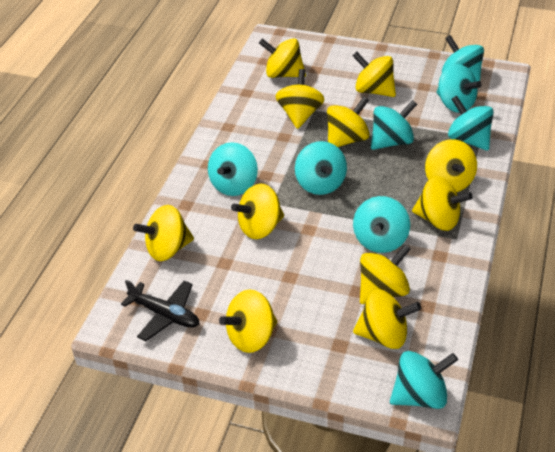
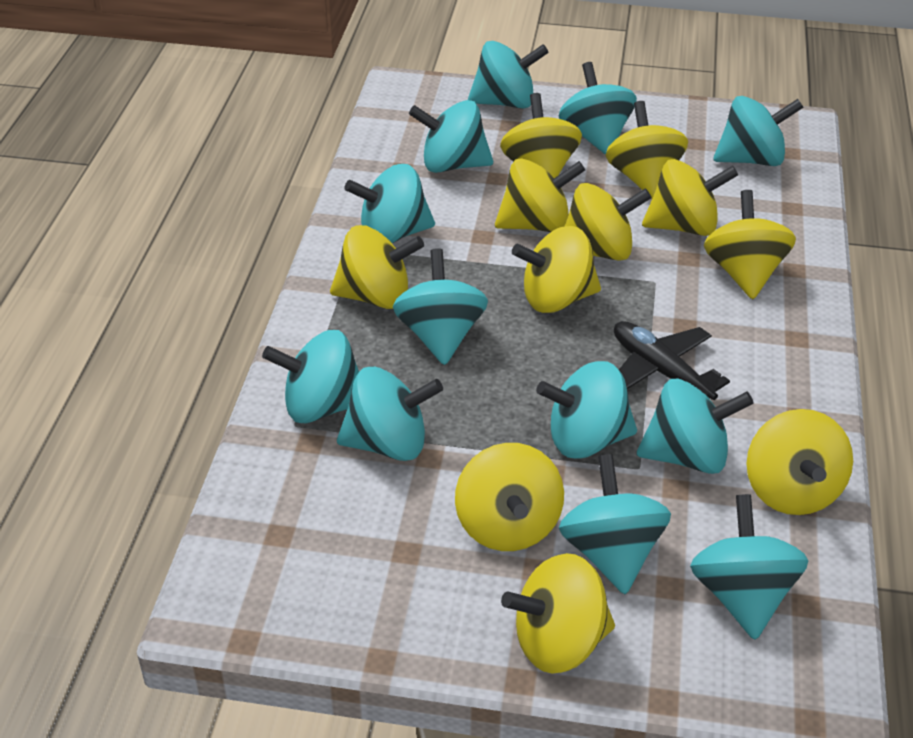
turquoise spinning top: 8 -> 12

